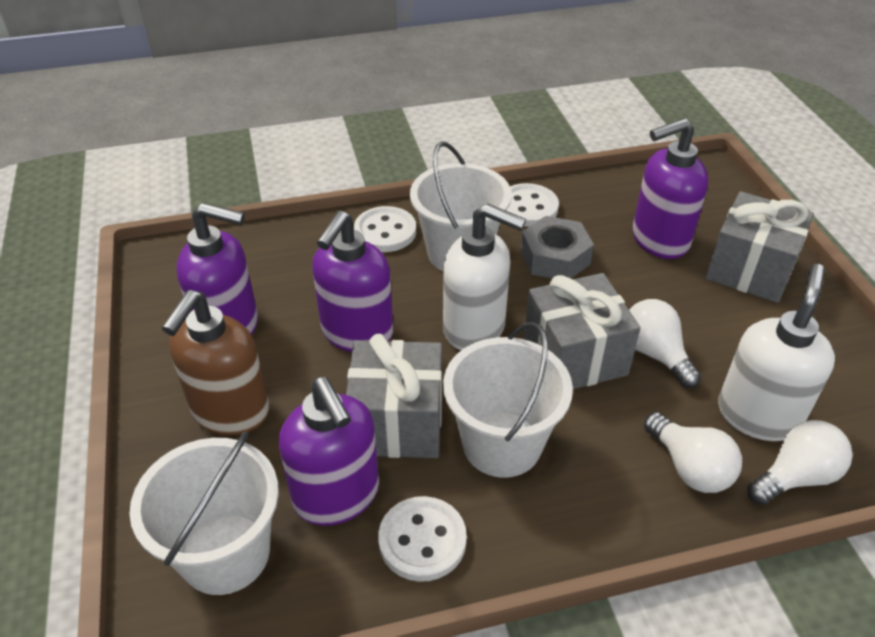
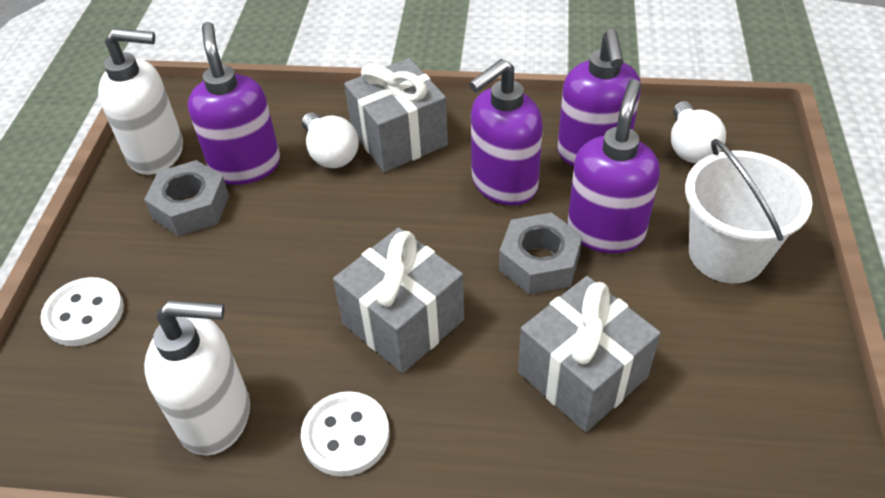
brown soap dispenser: 1 -> 0
grey nut: 1 -> 2
white bucket: 3 -> 1
white button: 3 -> 2
white light bulb: 3 -> 2

